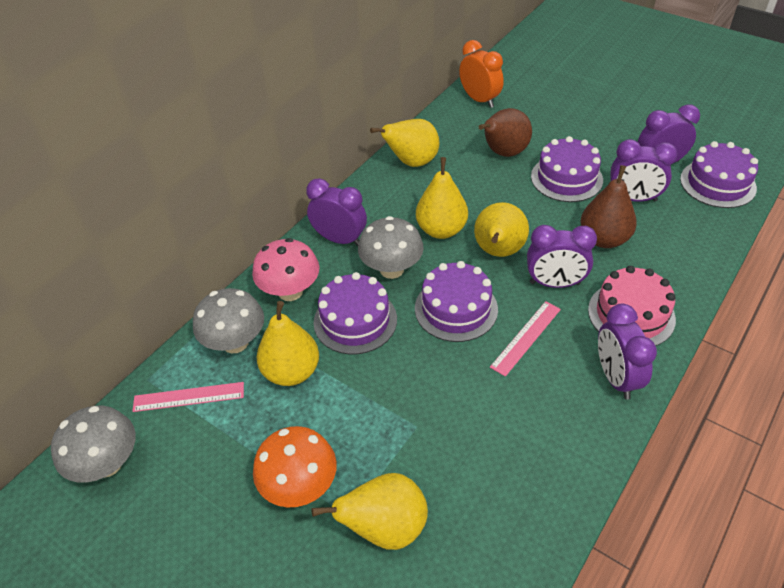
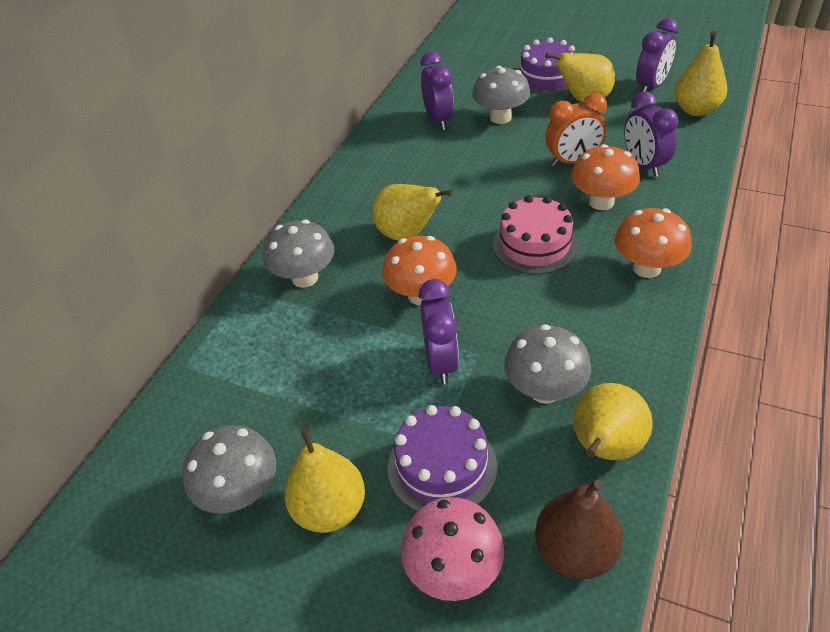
brown pear: 2 -> 1
grey mushroom: 3 -> 4
orange mushroom: 1 -> 3
pink ruler: 2 -> 0
purple cake: 4 -> 2
purple clock: 5 -> 4

